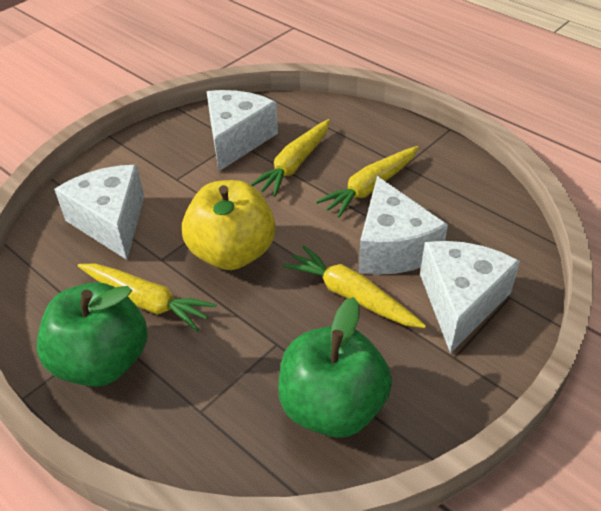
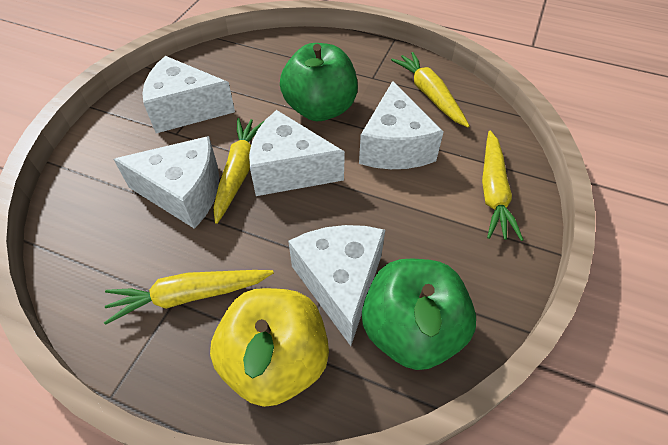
white cheese: 4 -> 5

